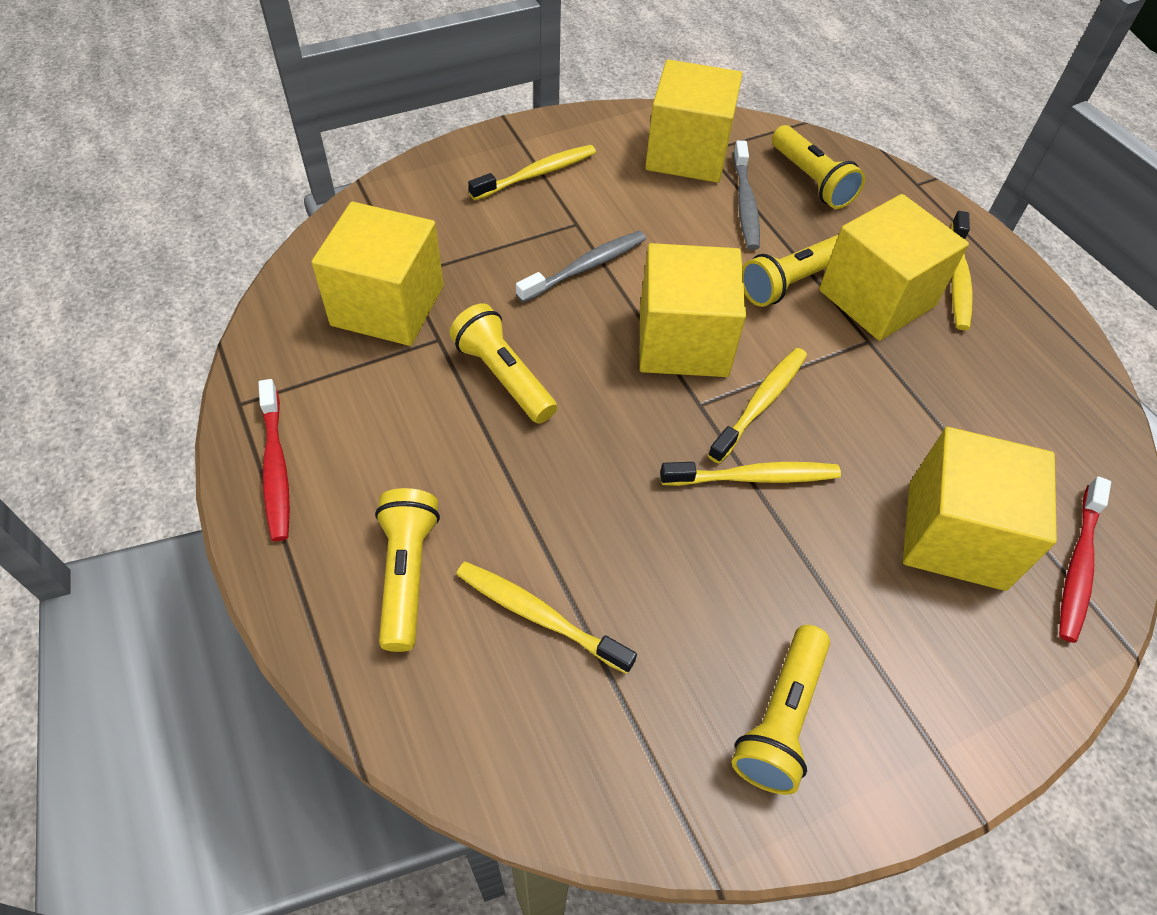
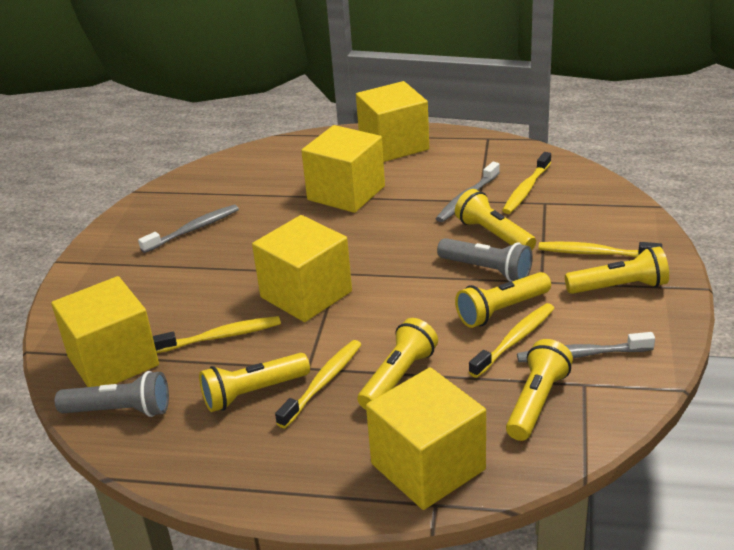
grey flashlight: 0 -> 2
grey toothbrush: 2 -> 3
red toothbrush: 2 -> 0
yellow flashlight: 5 -> 6

